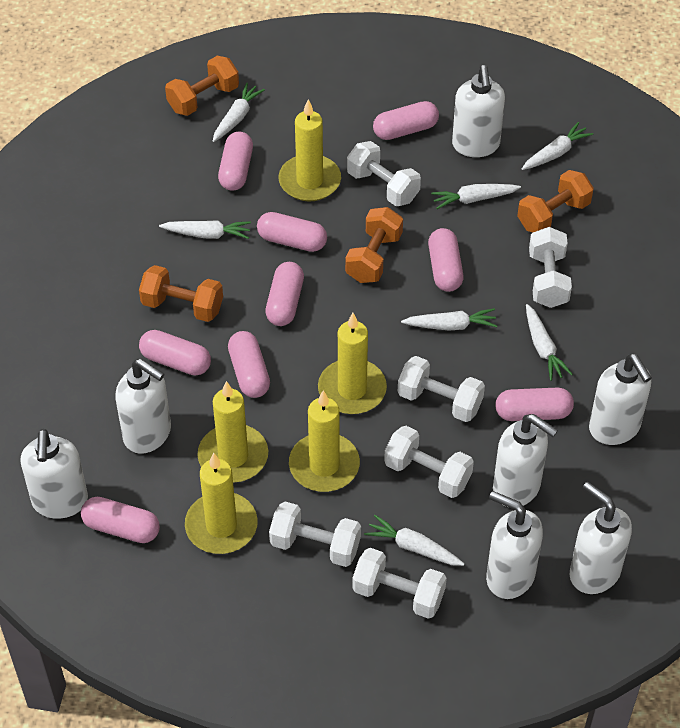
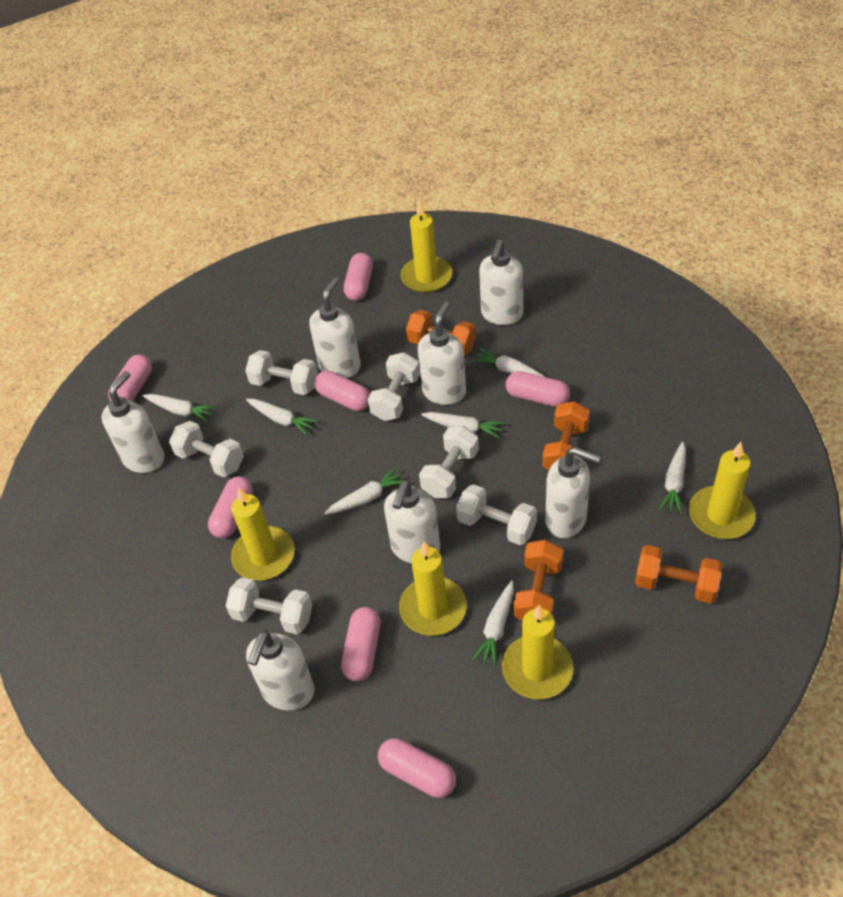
pink capsule: 9 -> 7

